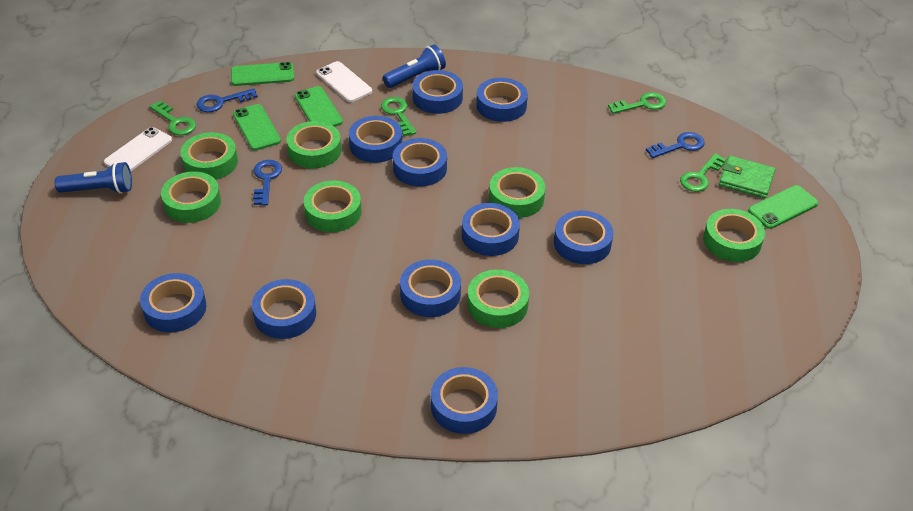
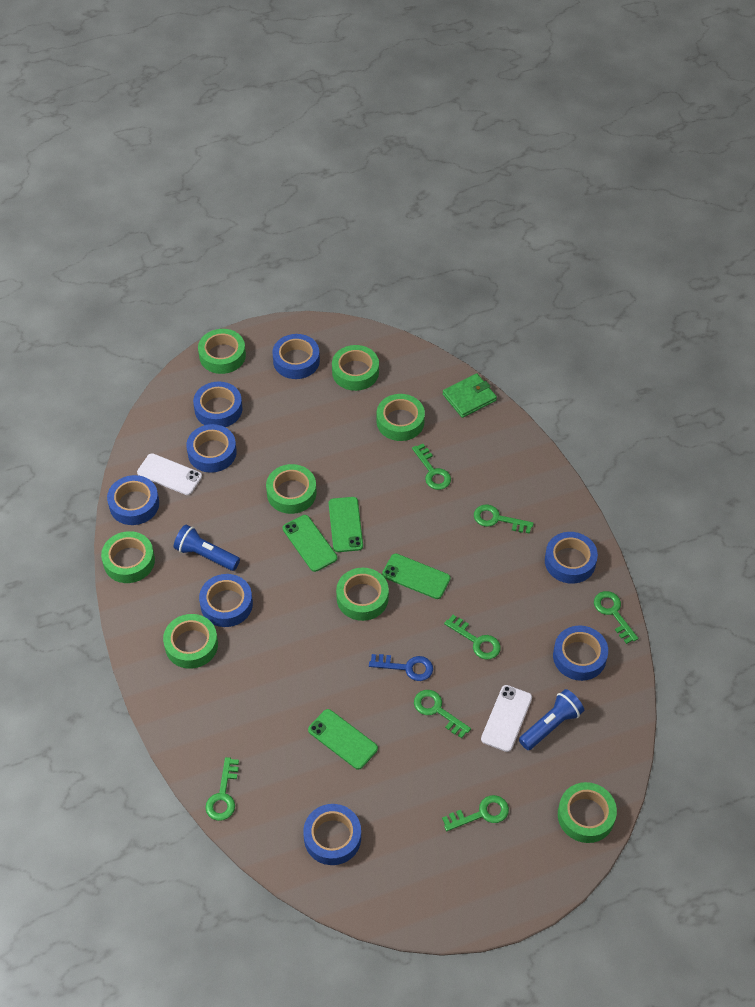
blue key: 3 -> 1
blue tape: 10 -> 8
green key: 4 -> 7
green tape: 7 -> 8

